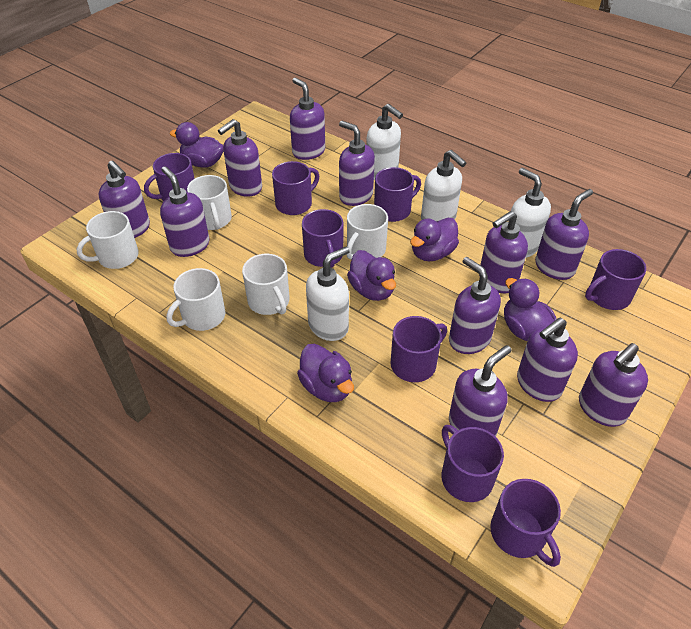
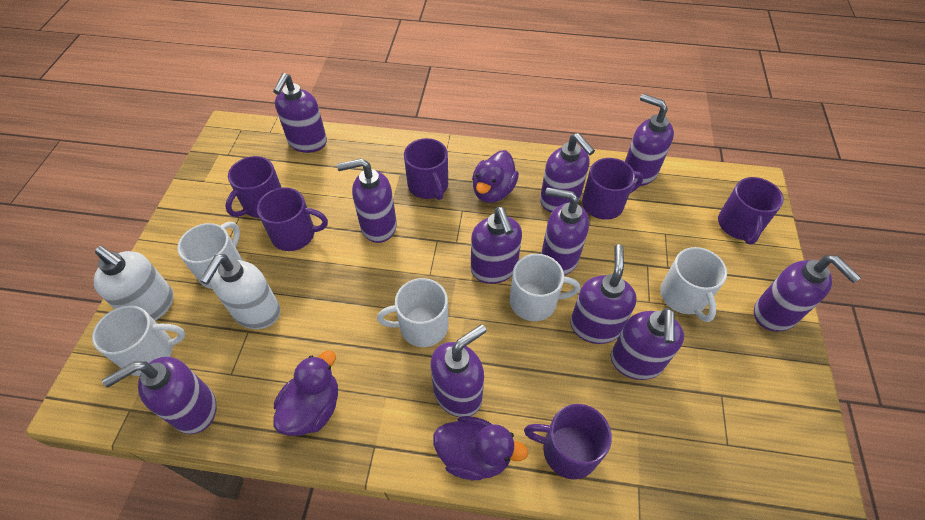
purple duck: 5 -> 3
purple mug: 8 -> 6
white soap dispenser: 4 -> 2

